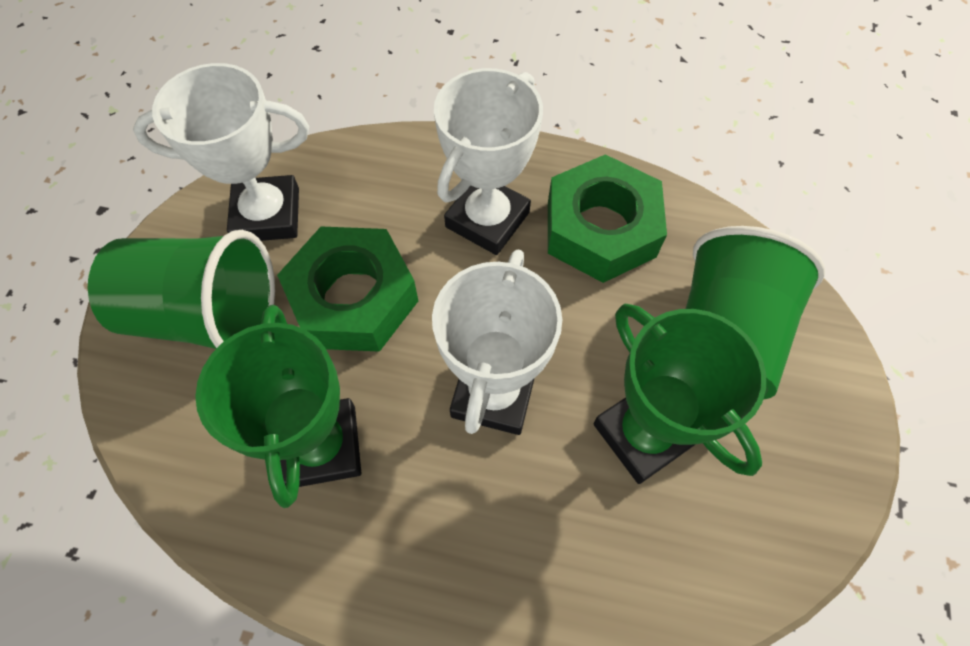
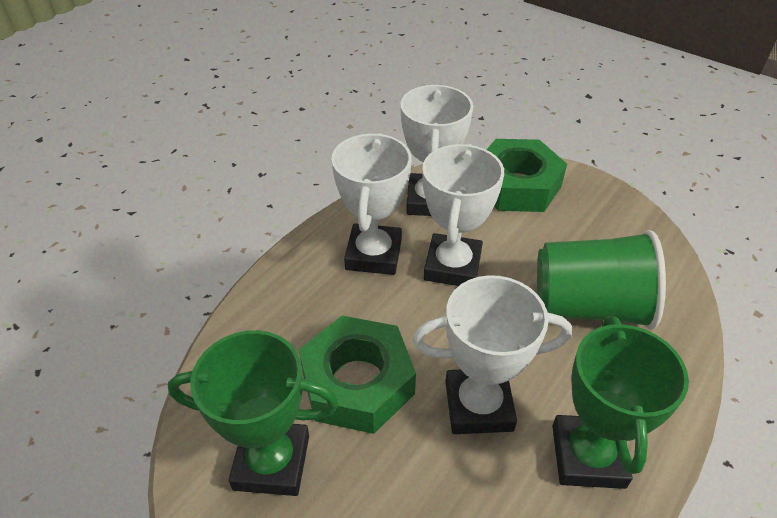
green cup: 2 -> 1
white trophy: 3 -> 4

